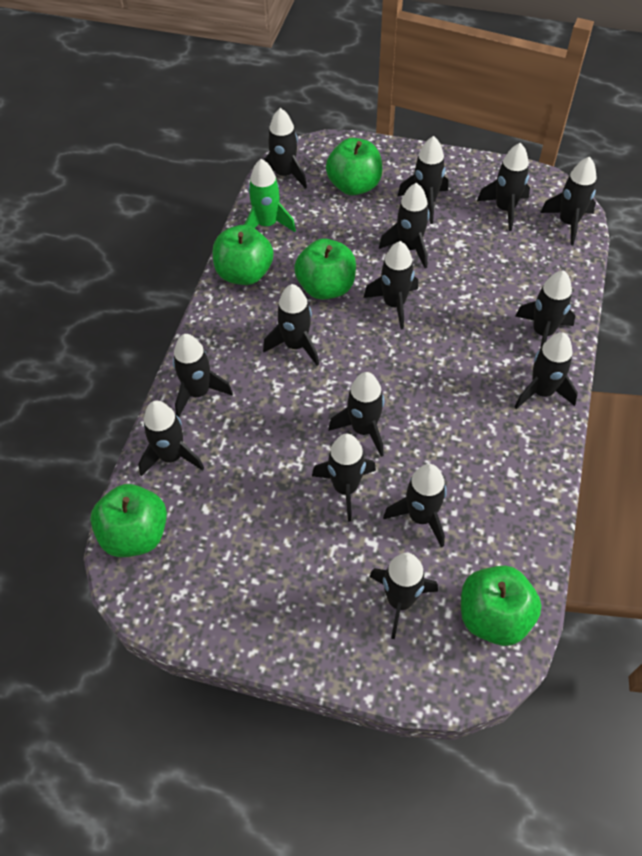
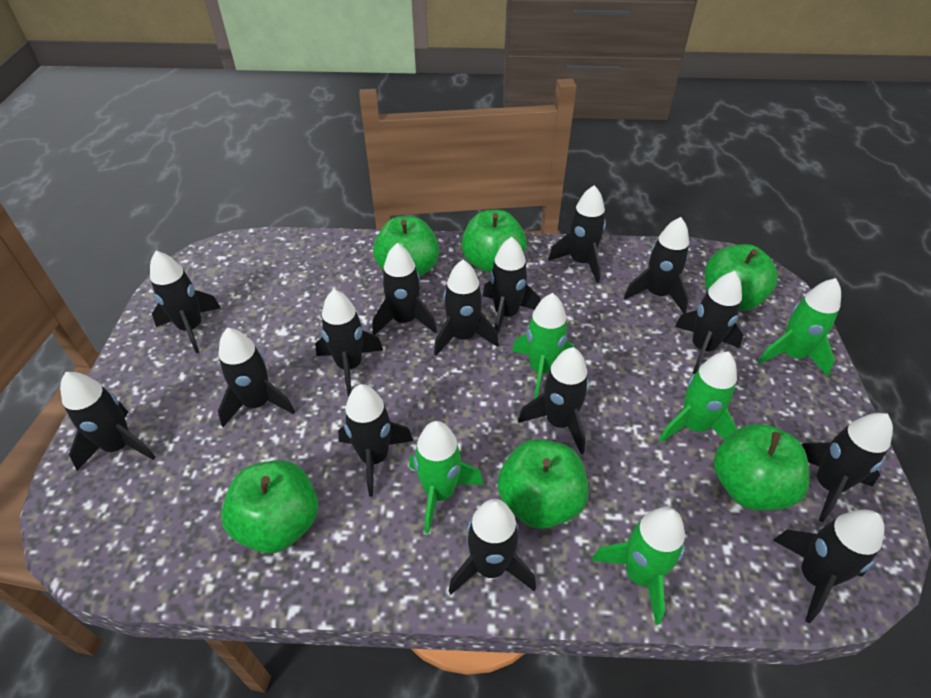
green apple: 5 -> 6
green rocket: 1 -> 5

